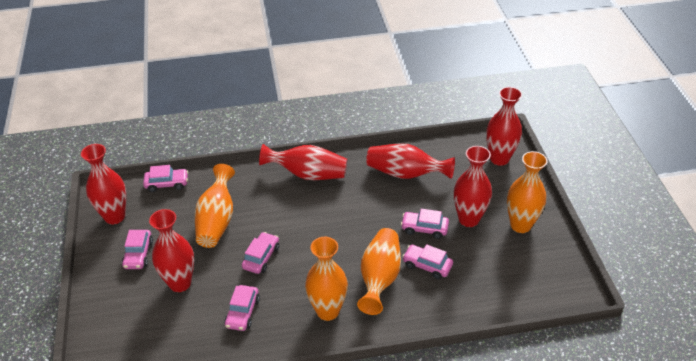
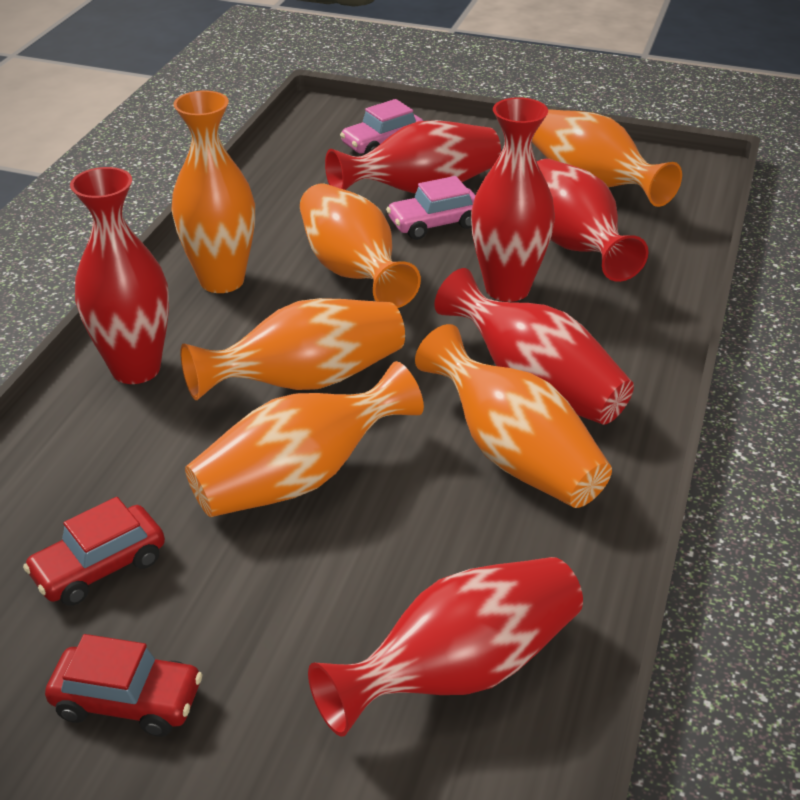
orange vase: 4 -> 6
pink car: 6 -> 2
red car: 0 -> 2

